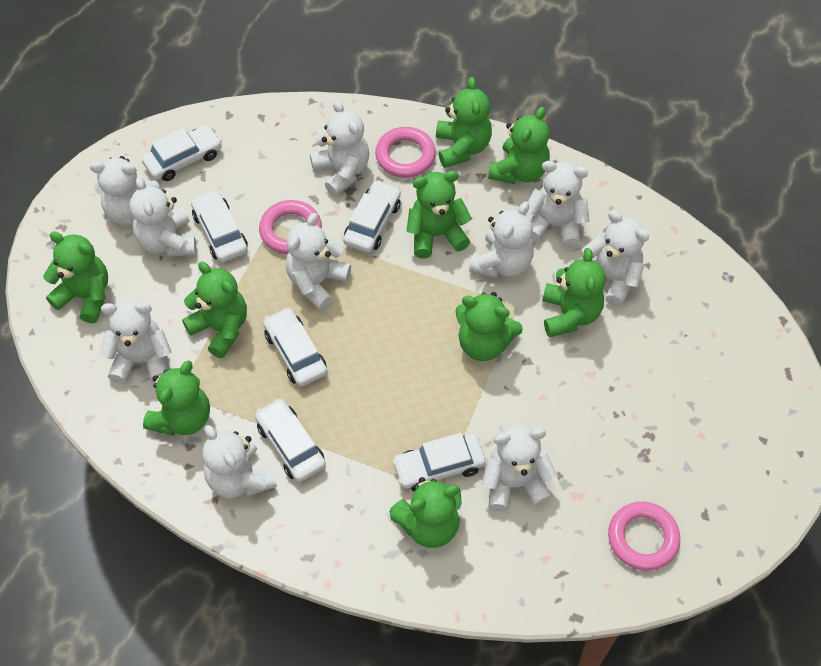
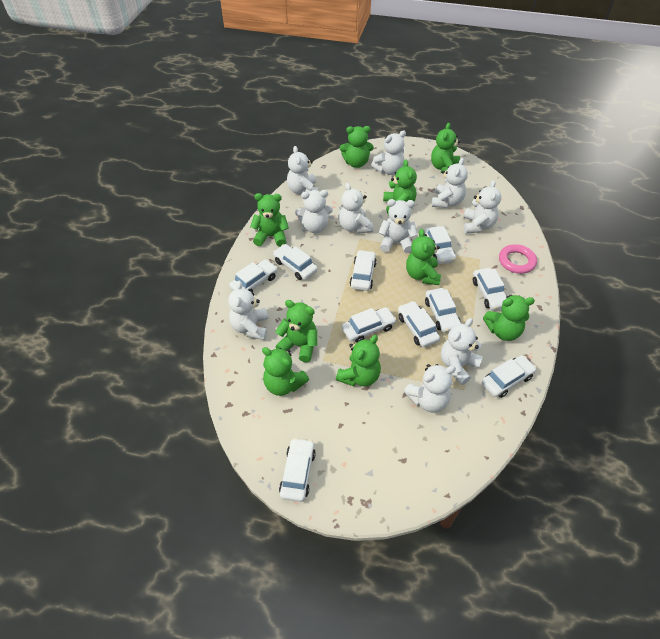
pink ring: 3 -> 1
white car: 6 -> 10

